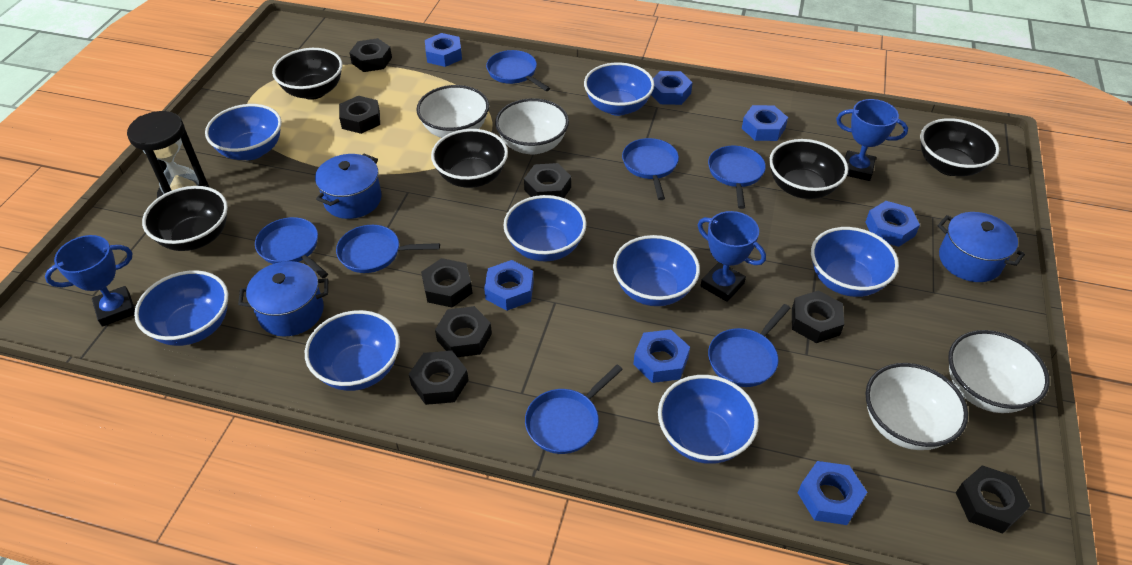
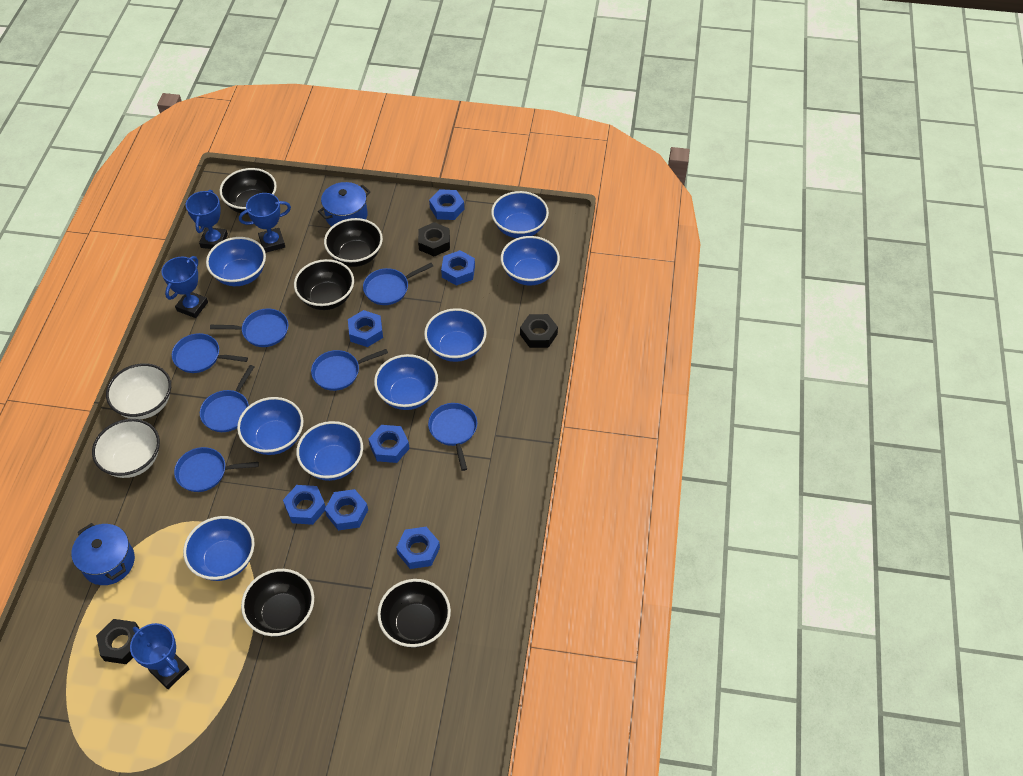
black hourglass: 1 -> 0
black nut: 8 -> 3
blue pot: 3 -> 2
blue trophy: 3 -> 4
white bowl: 4 -> 2

